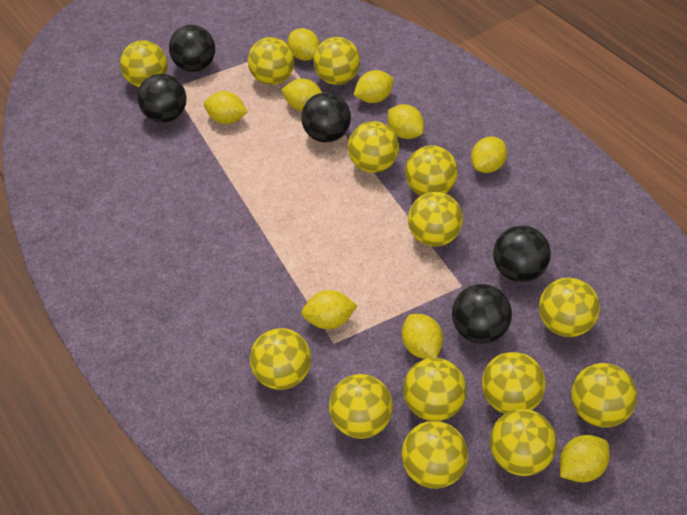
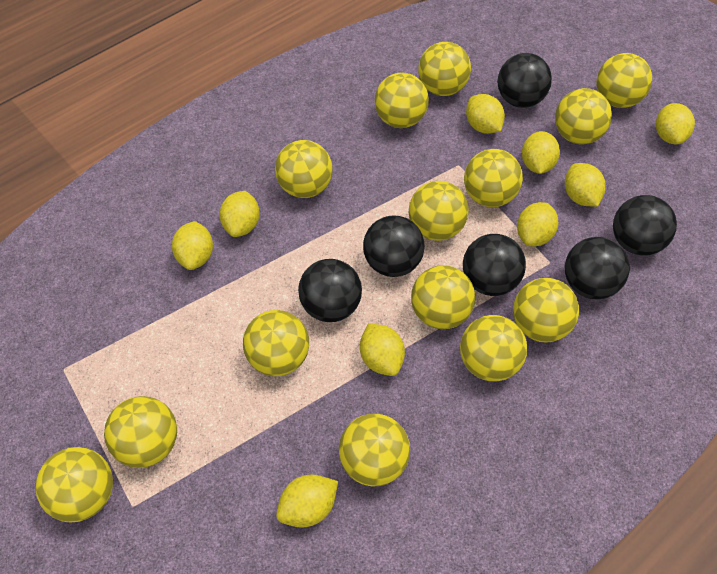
black ball: 5 -> 6

